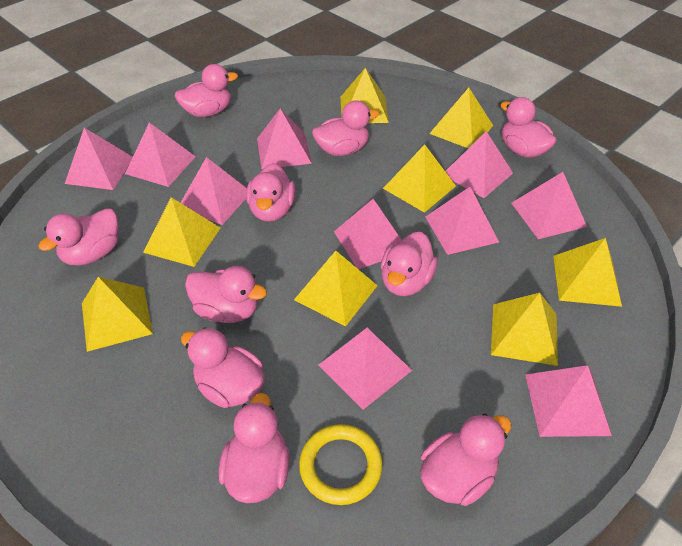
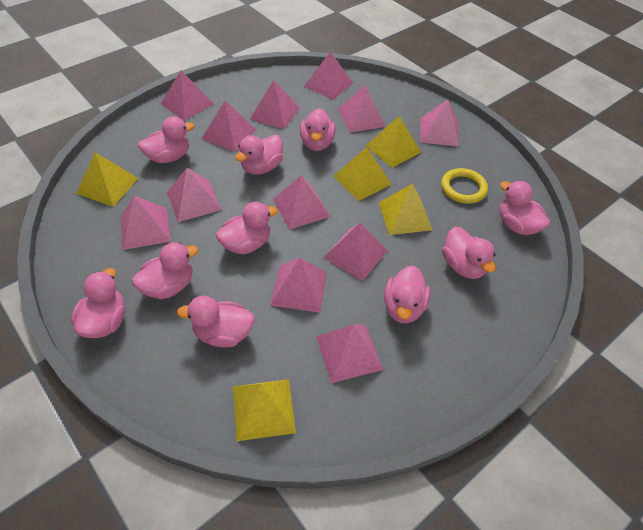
pink pyramid: 10 -> 12
yellow pyramid: 8 -> 5

